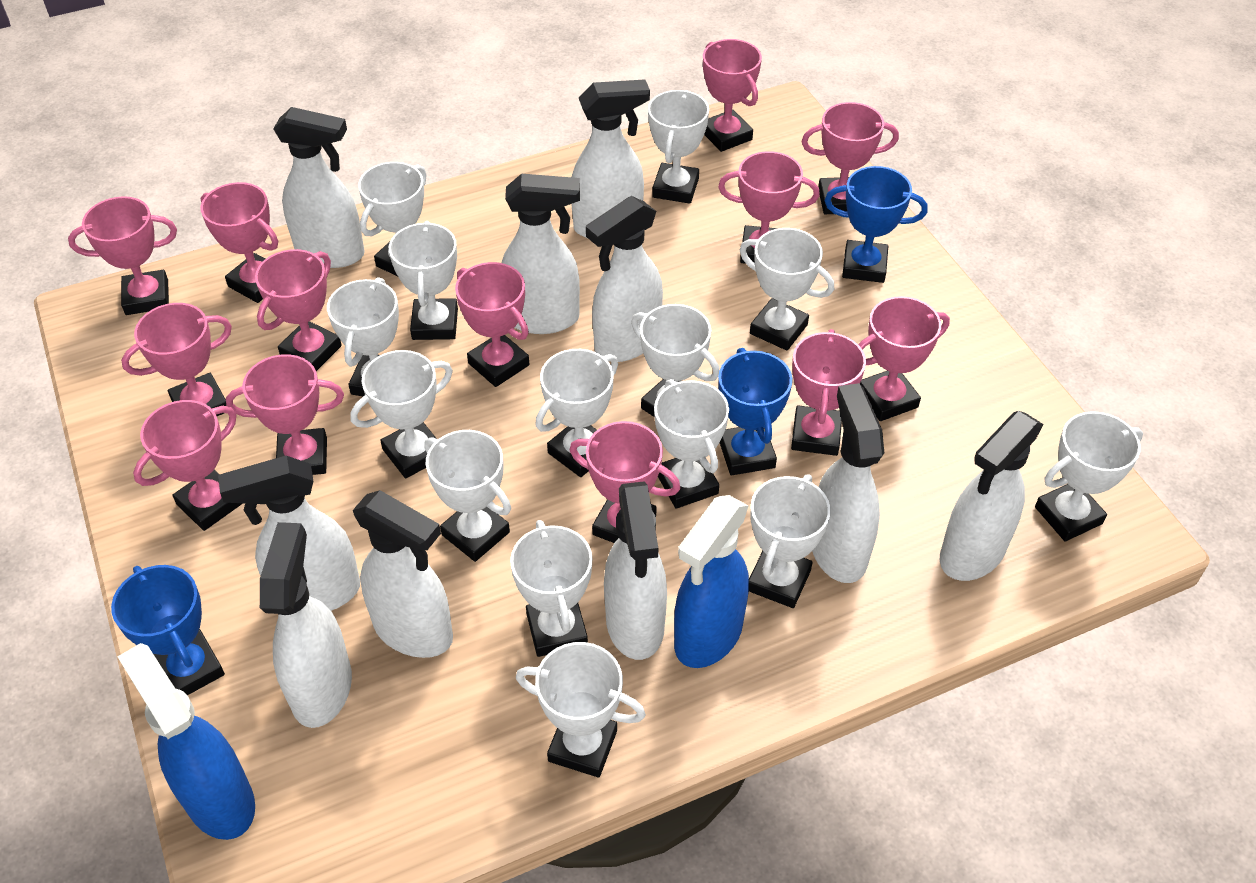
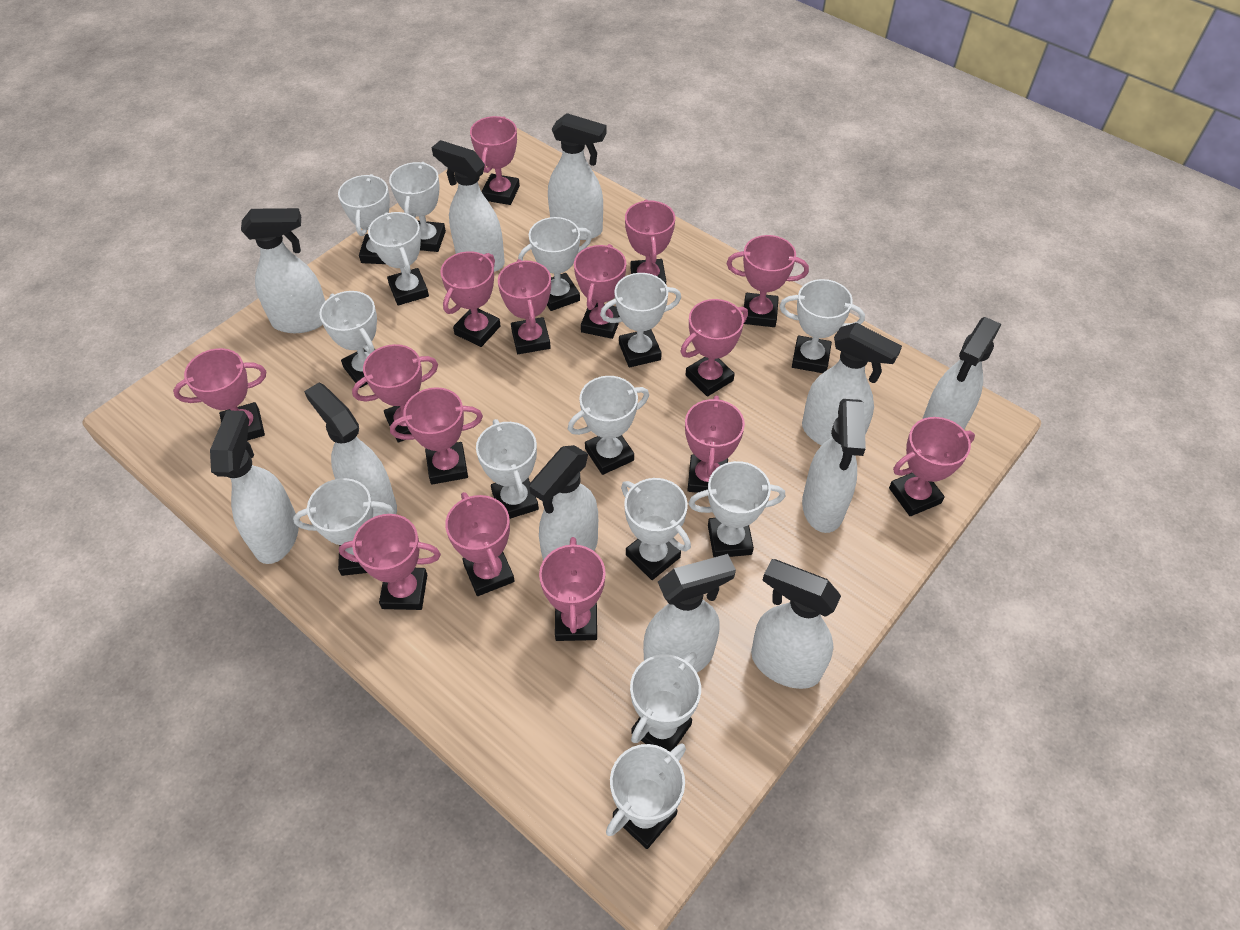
blue spray bottle: 2 -> 0
blue trophy: 3 -> 0
pink trophy: 13 -> 15
white spray bottle: 10 -> 11

